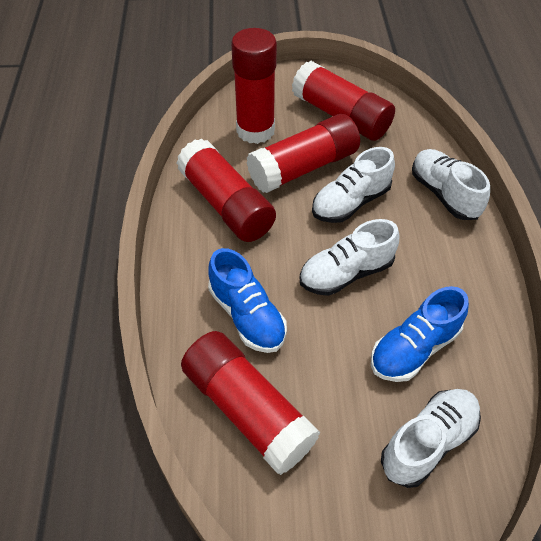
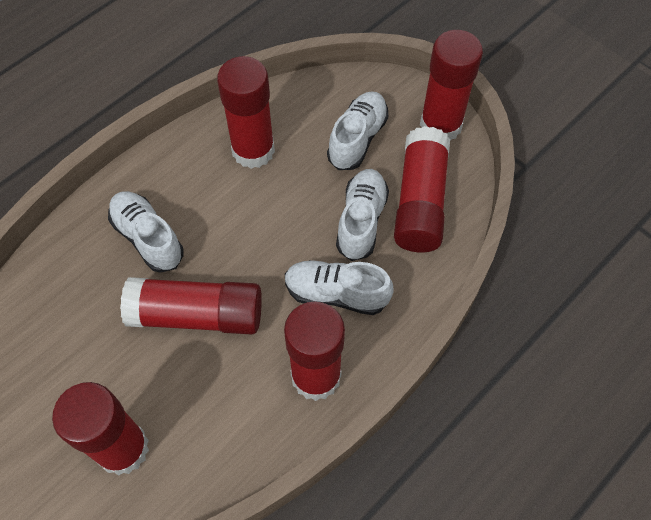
blue shoe: 2 -> 0
red glue stick: 5 -> 6

